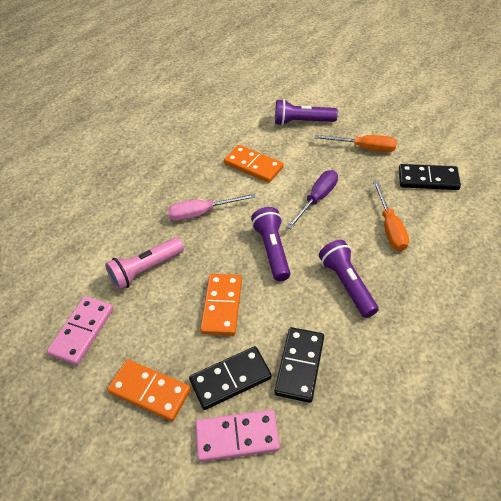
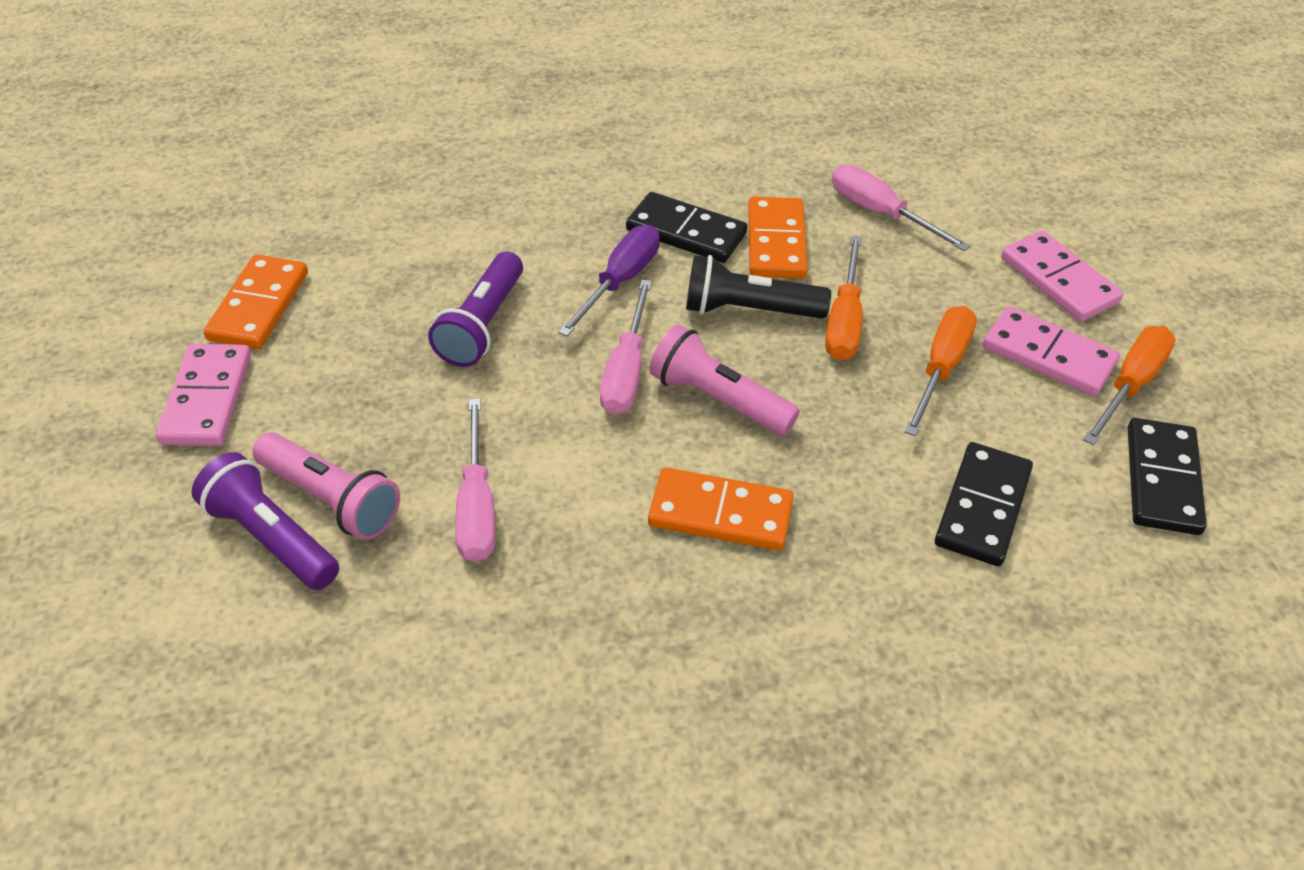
black flashlight: 0 -> 1
orange screwdriver: 2 -> 3
pink domino: 2 -> 3
pink flashlight: 1 -> 2
pink screwdriver: 1 -> 3
purple flashlight: 3 -> 2

